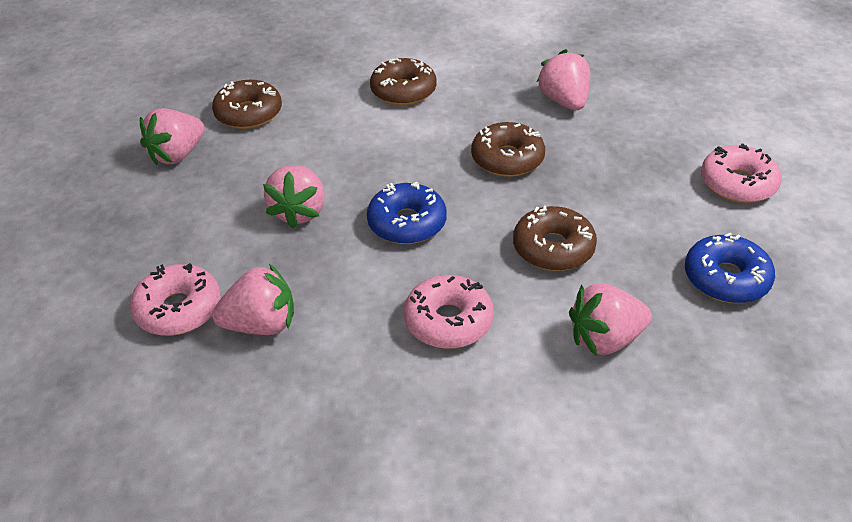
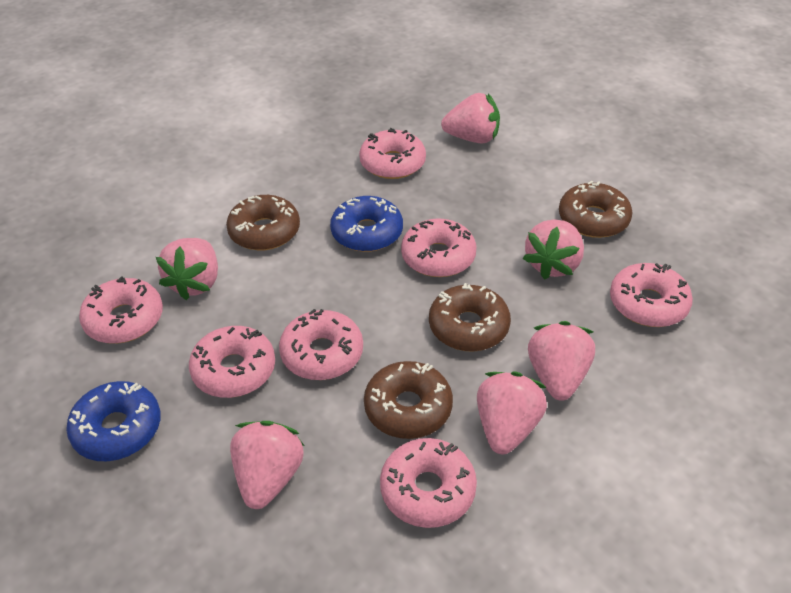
pink donut: 3 -> 7
pink strawberry: 5 -> 6

